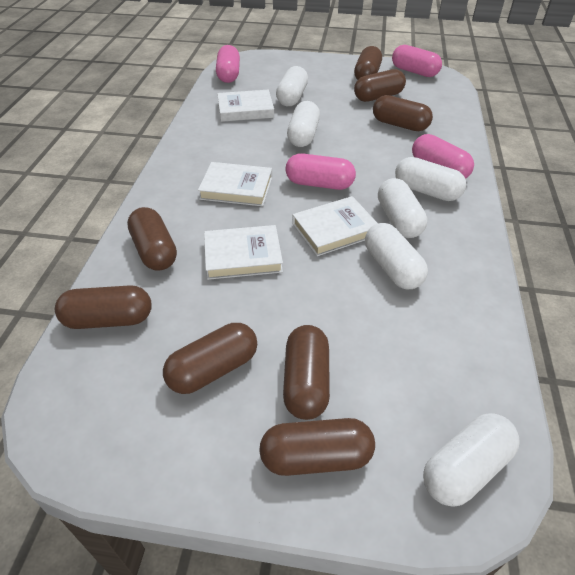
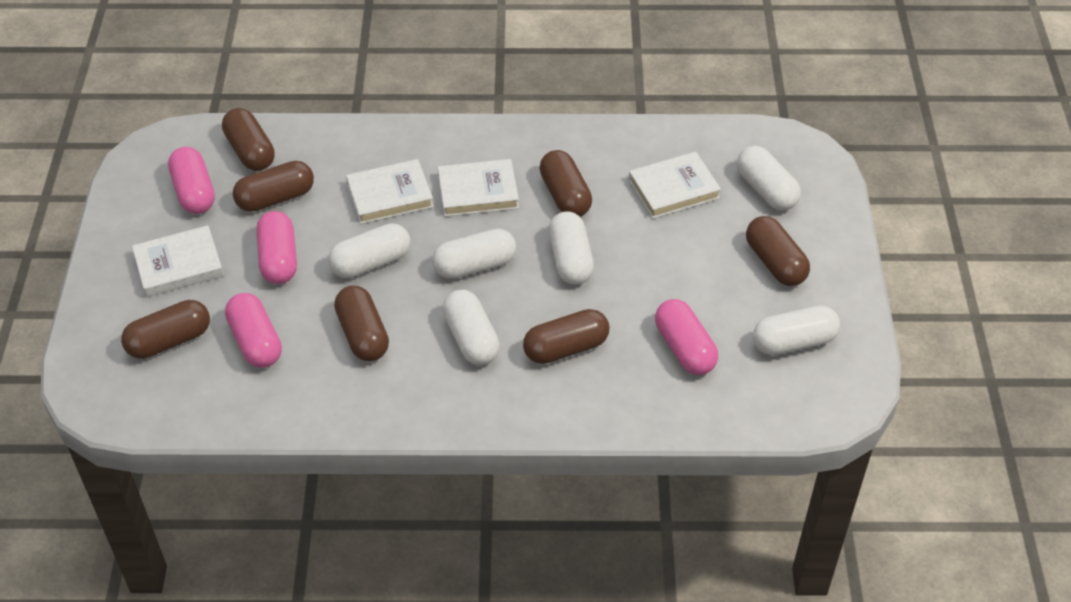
brown capsule: 8 -> 7

